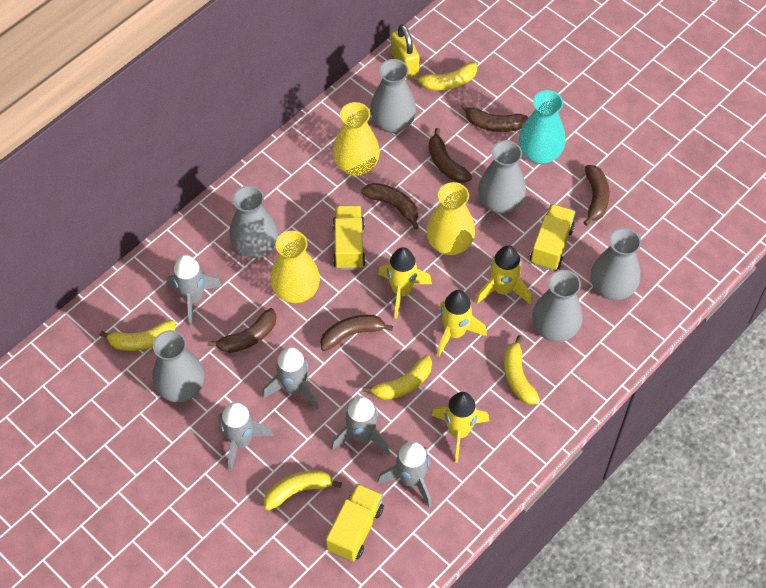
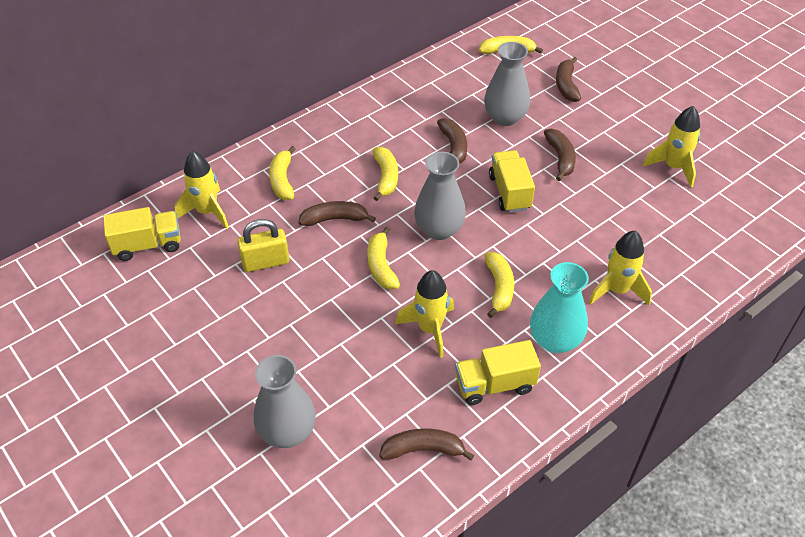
brown banana: 6 -> 5
grey rocket: 5 -> 0
grey vase: 6 -> 3
yellow vase: 3 -> 0

